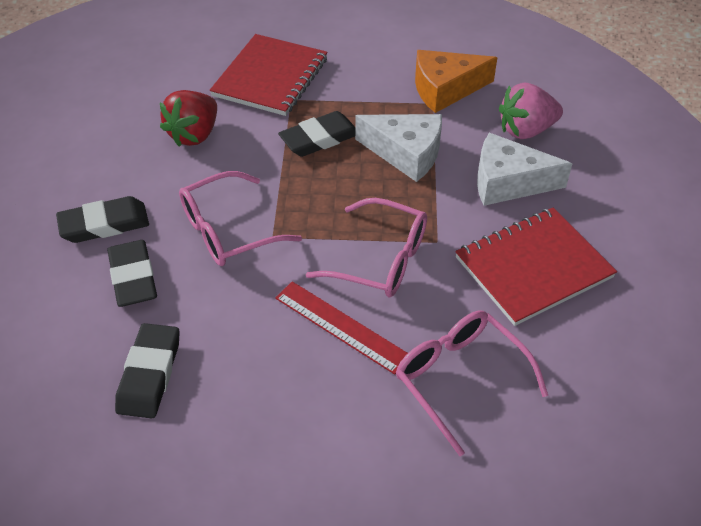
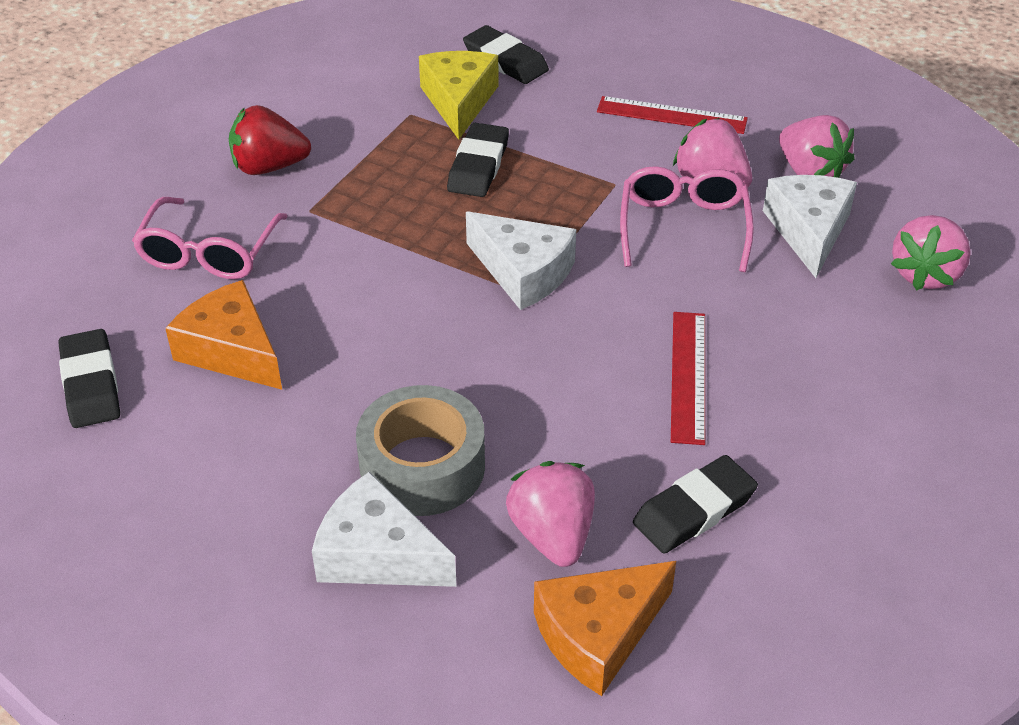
grey tape: 0 -> 1
orange cheese: 1 -> 2
pink glasses: 3 -> 2
pink strawberry: 1 -> 4
red notebook: 2 -> 0
red ruler: 1 -> 2
white cheese: 2 -> 3
yellow cheese: 0 -> 1

